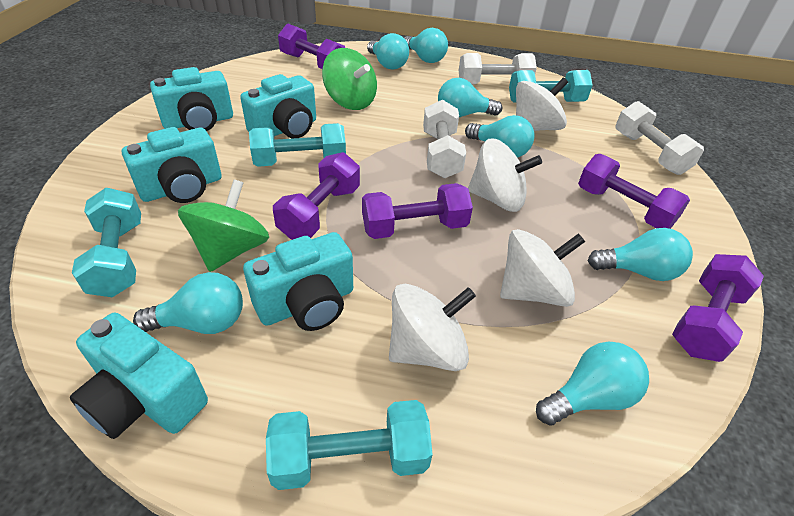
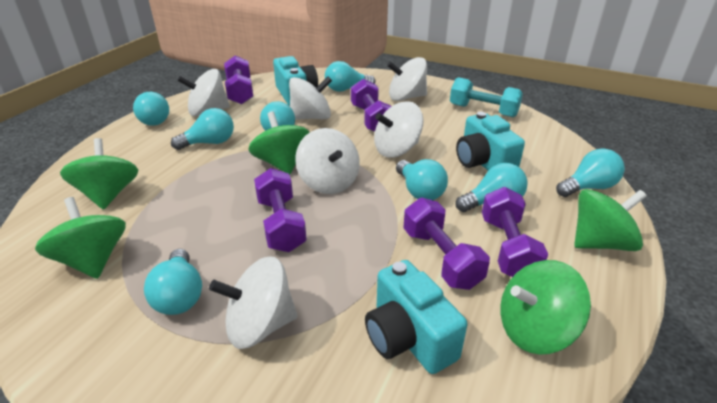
green spinning top: 2 -> 5
turquoise camera: 5 -> 3
turquoise dumbbell: 4 -> 1
turquoise light bulb: 7 -> 8
white dumbbell: 3 -> 0
white spinning top: 4 -> 6

